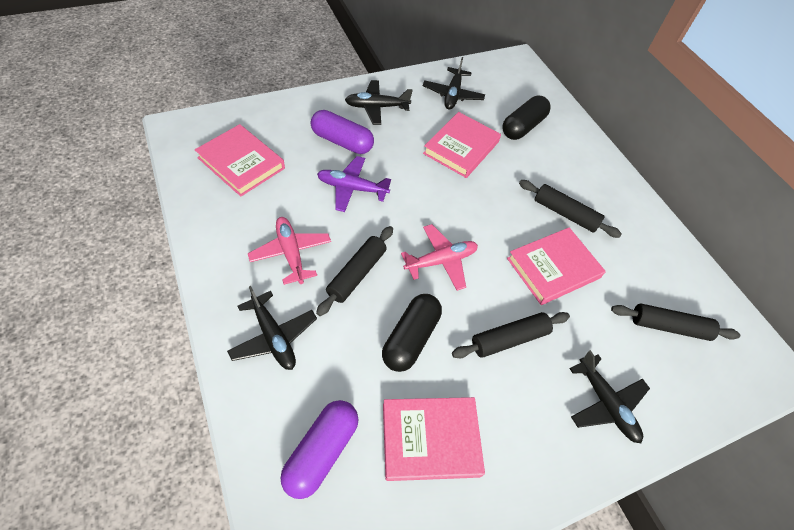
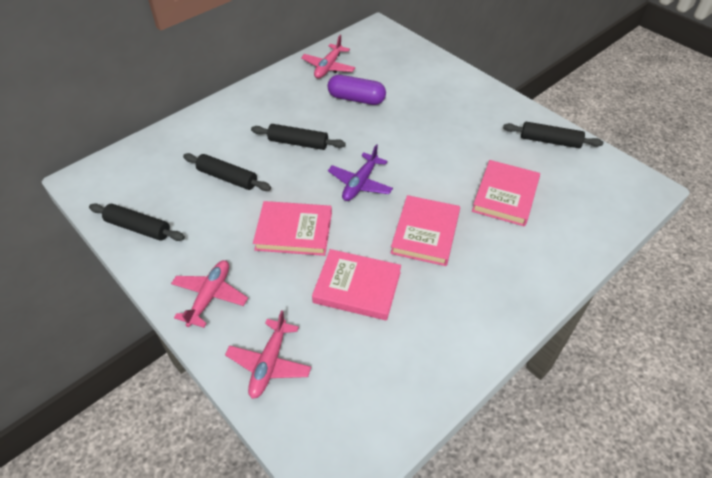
black capsule: 2 -> 0
black plane: 4 -> 0
pink plane: 2 -> 3
purple capsule: 2 -> 1

